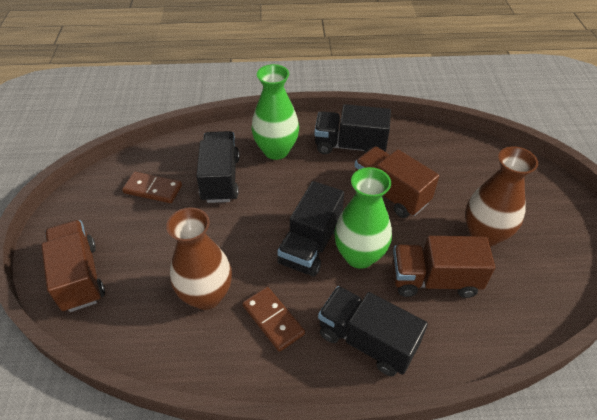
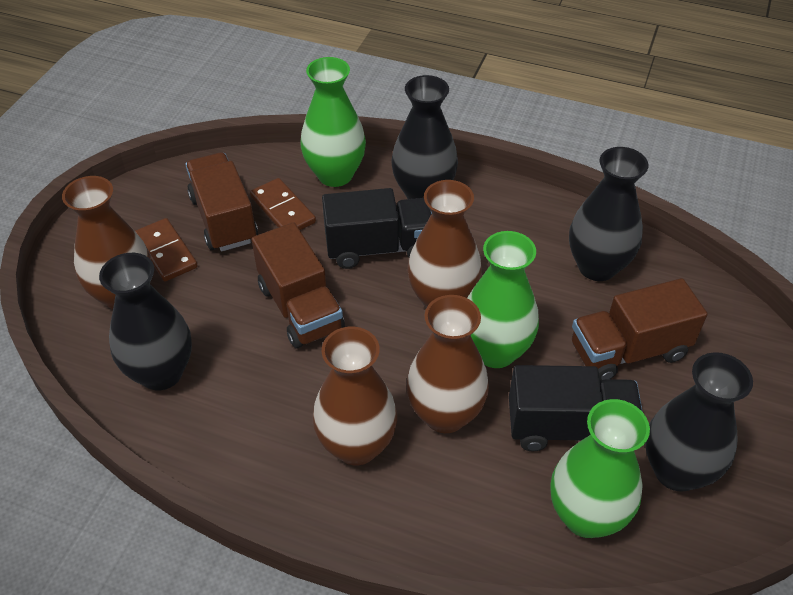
black truck: 4 -> 2
black vase: 0 -> 4
brown vase: 2 -> 4
green vase: 2 -> 3

